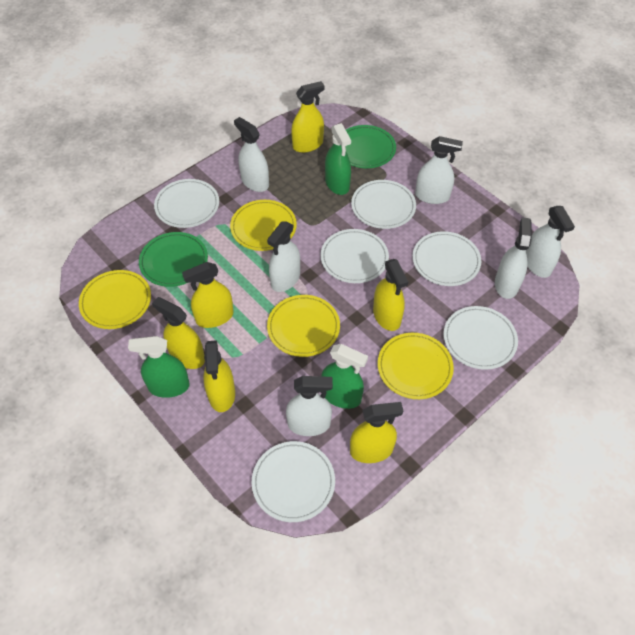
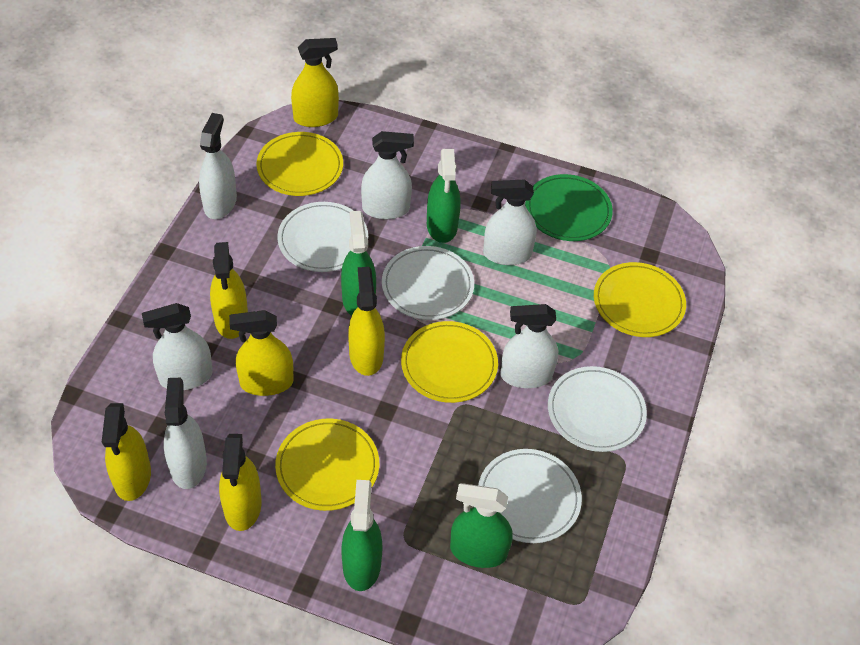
green plate: 2 -> 1
green spray bottle: 3 -> 4
white plate: 6 -> 4

